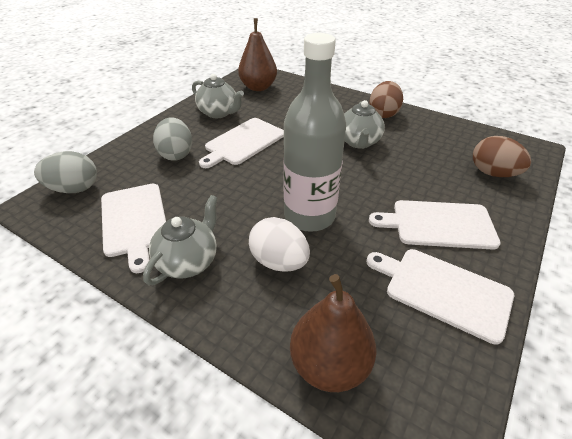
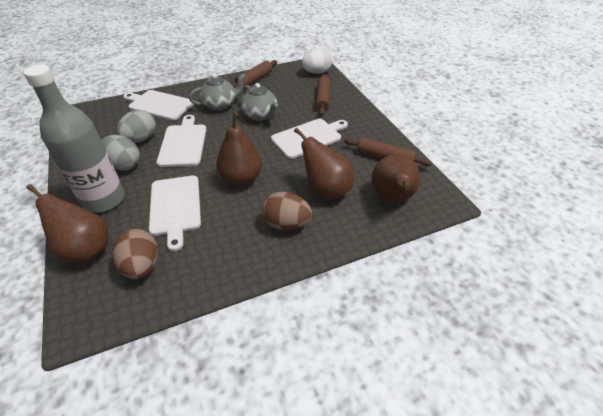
brown pear: 2 -> 4
brown rolling pin: 0 -> 3
grey teapot: 3 -> 2

